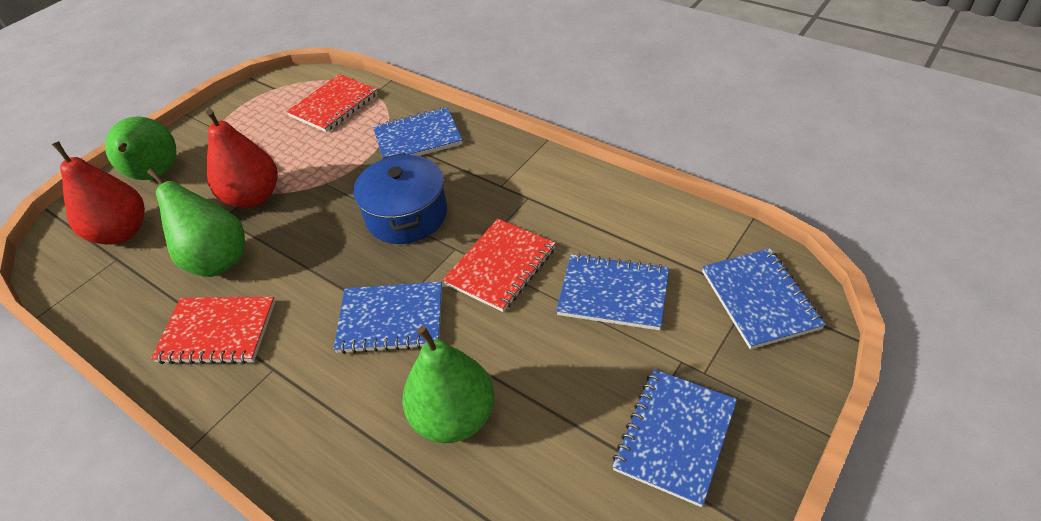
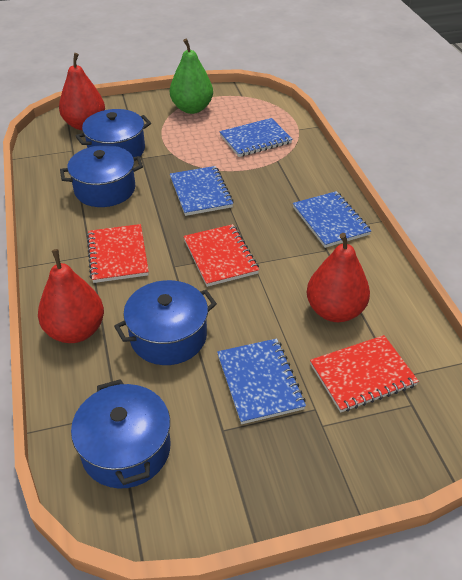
blue notebook: 5 -> 4
blue pot: 1 -> 4
green pear: 3 -> 1
red pear: 2 -> 3

